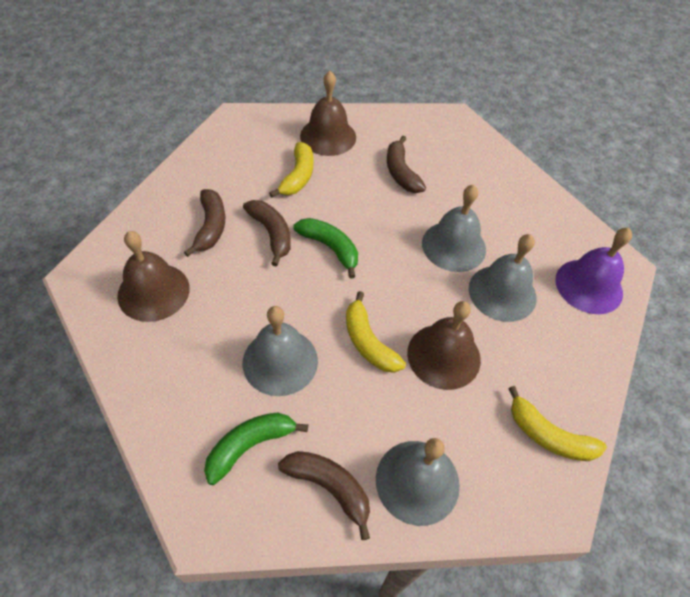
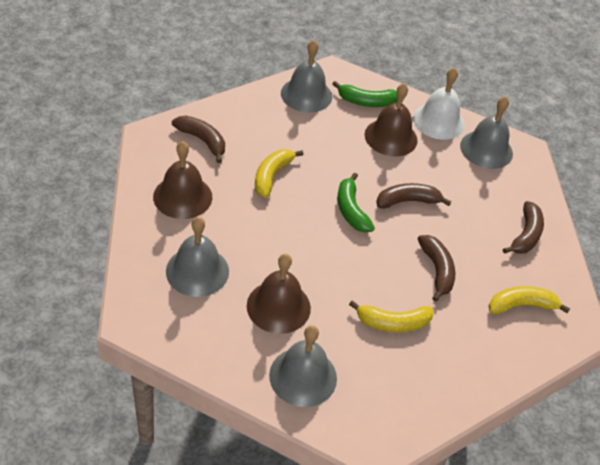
purple bell: 1 -> 0
white bell: 0 -> 1

